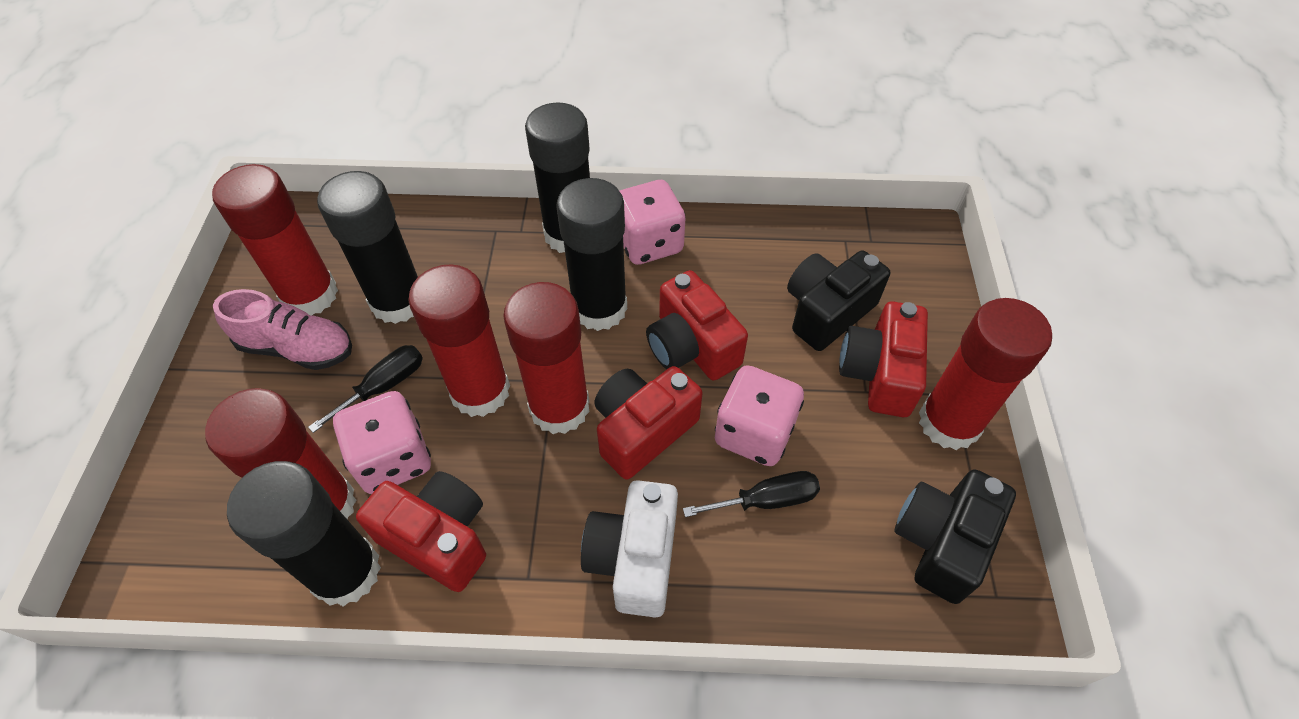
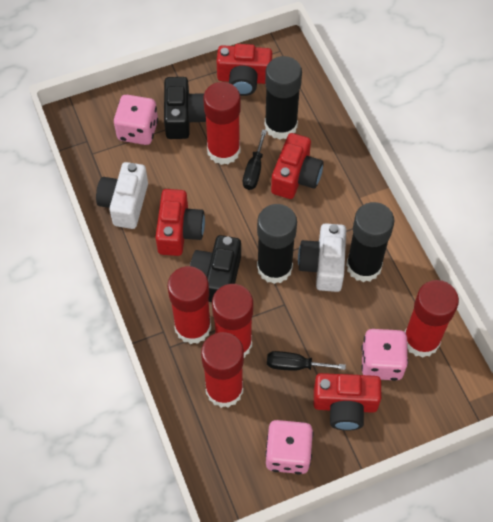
black glue stick: 4 -> 3
pink shoe: 1 -> 0
white camera: 1 -> 2

